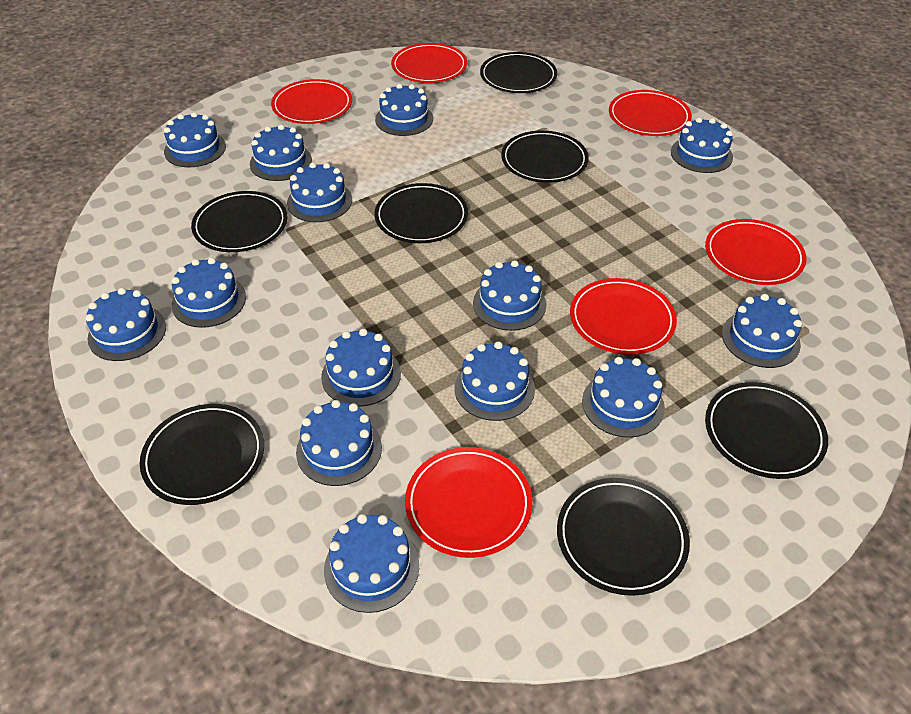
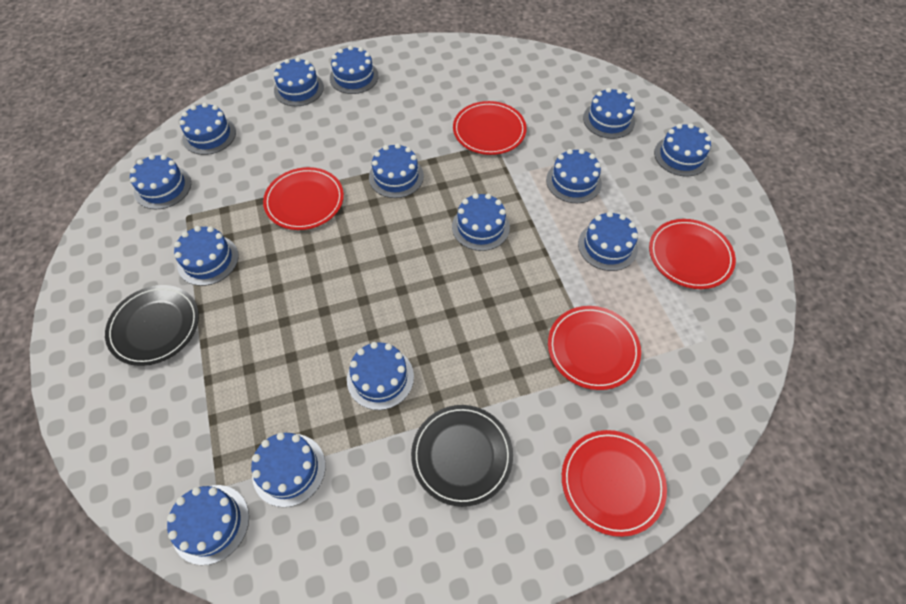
black plate: 7 -> 2
red plate: 6 -> 5

